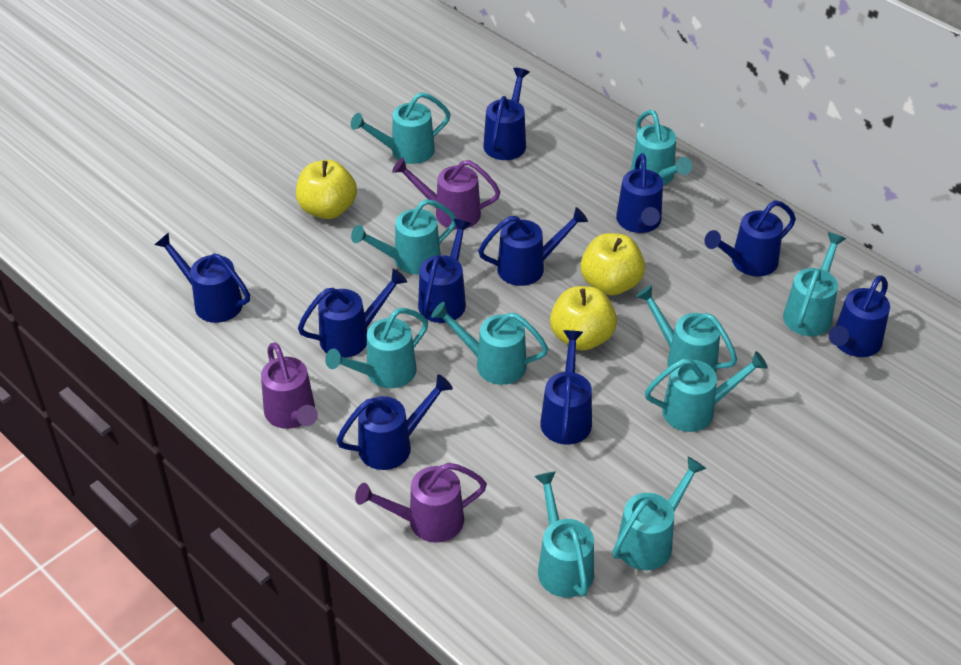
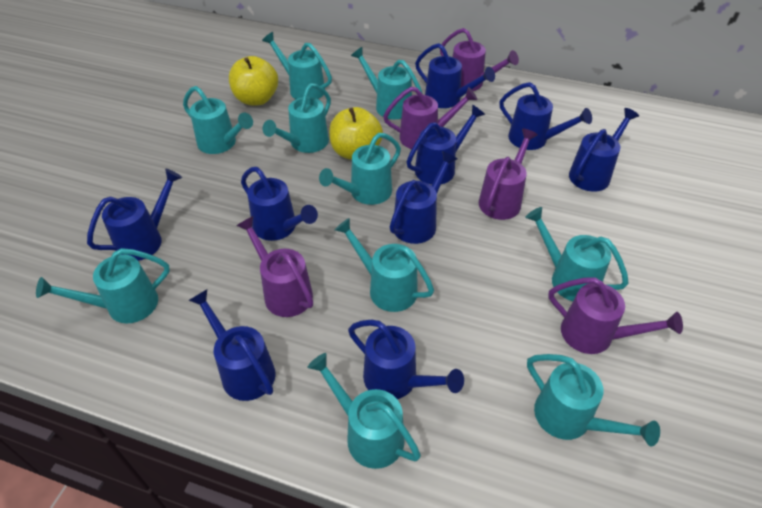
blue watering can: 10 -> 9
purple watering can: 3 -> 5
yellow apple: 3 -> 2

